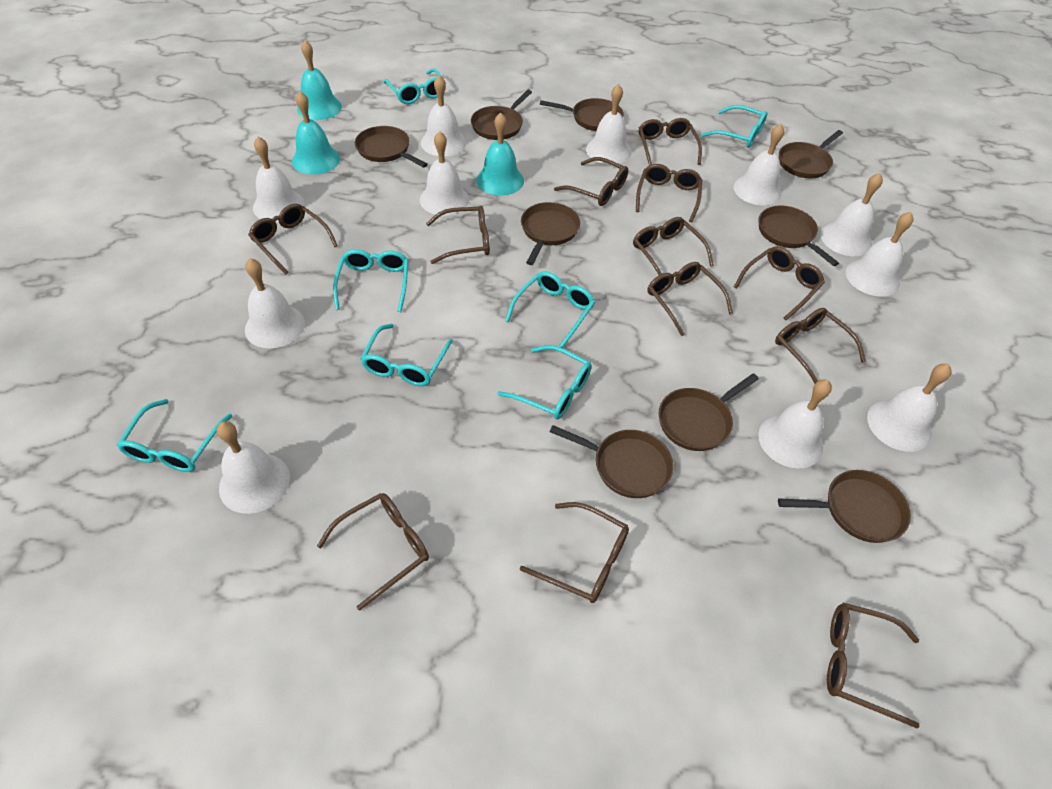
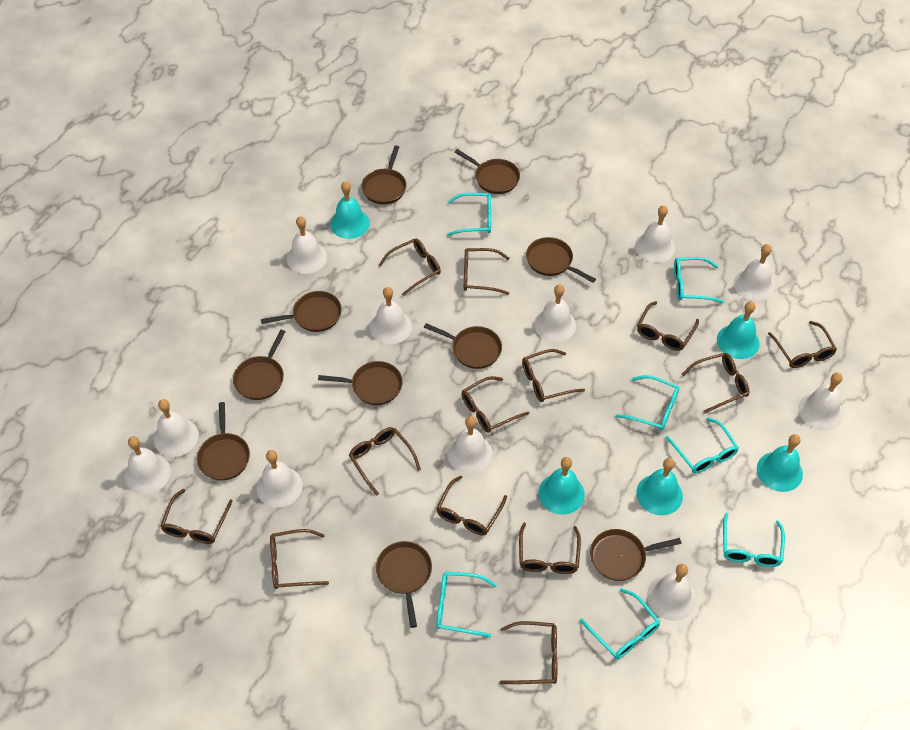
brown glasses: 12 -> 13
brown pan: 9 -> 10
turquoise bell: 3 -> 5

